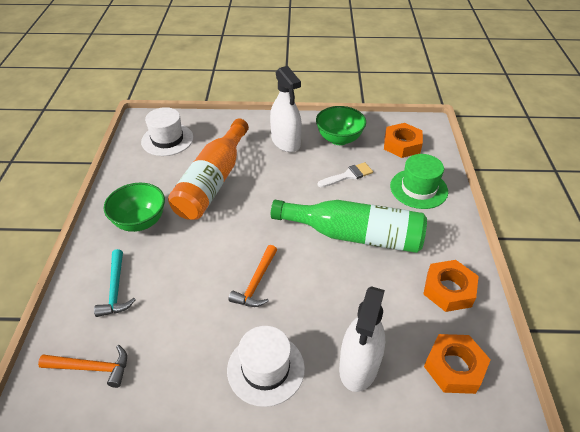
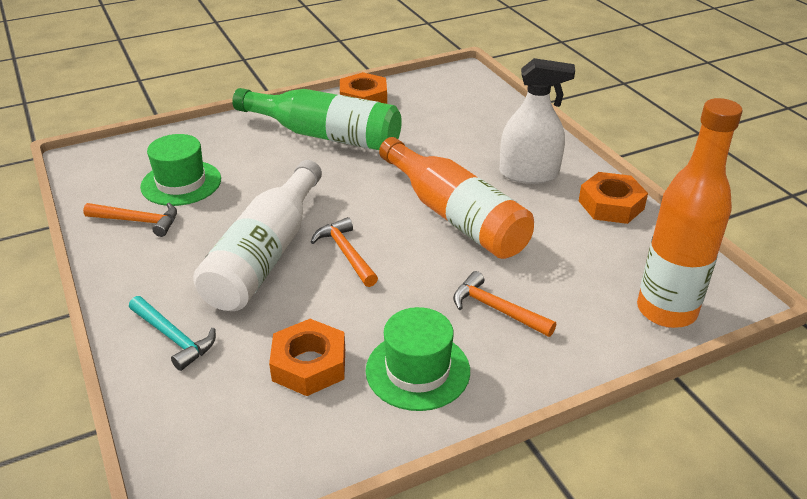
green bowl: 2 -> 0
green hat: 1 -> 2
orange bottle: 1 -> 2
orange hammer: 2 -> 3
white bottle: 0 -> 1
white brush: 1 -> 0
white hat: 2 -> 0
white spray bottle: 2 -> 1

